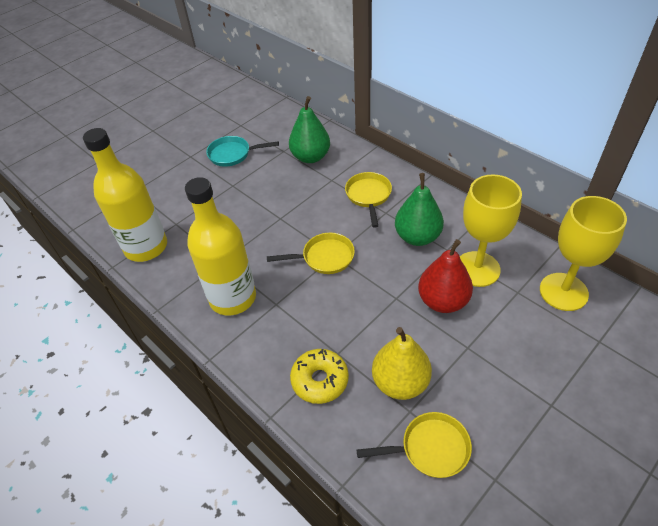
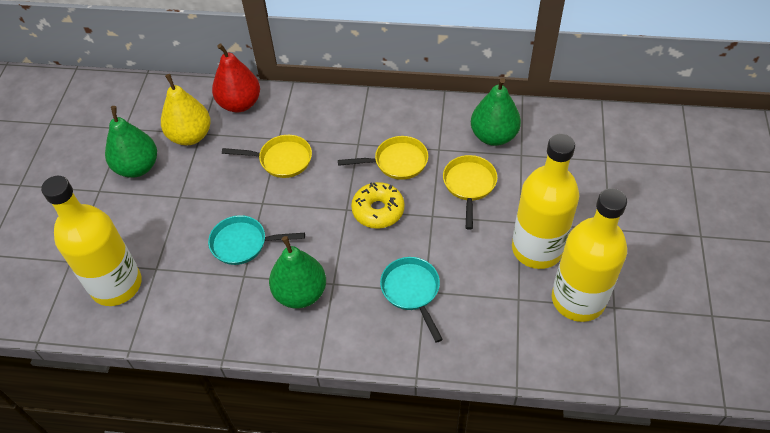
green pear: 2 -> 3
turquoise pan: 1 -> 2
yellow bottle: 2 -> 3
yellow goblet: 2 -> 0

